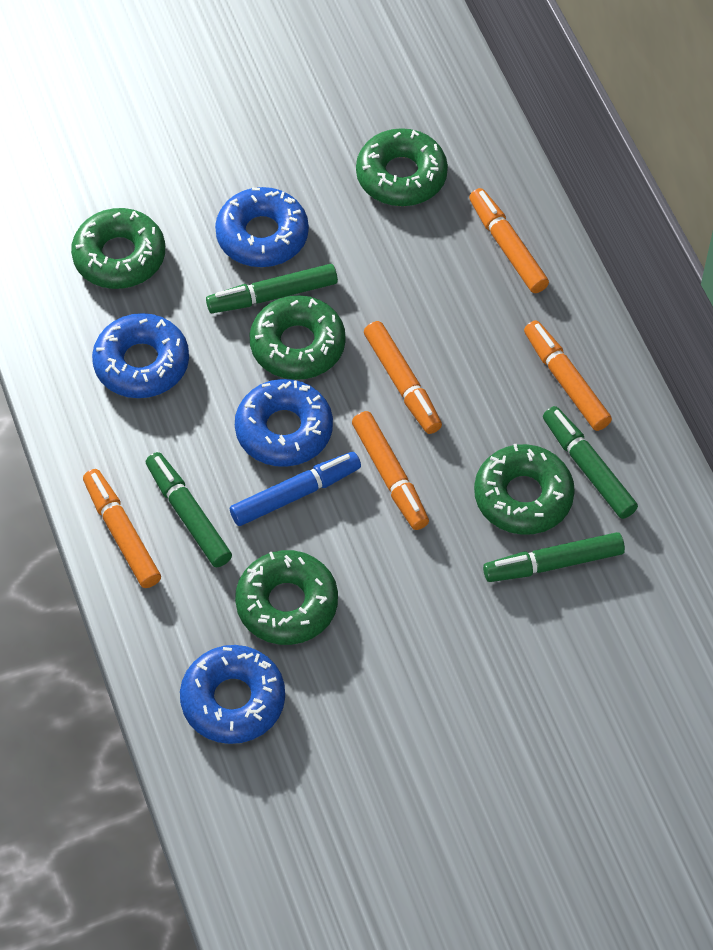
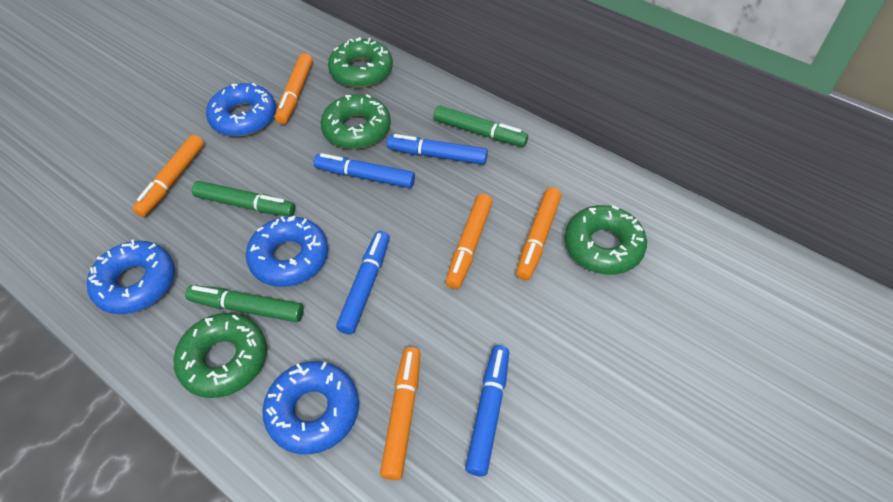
blue marker: 1 -> 4
green donut: 5 -> 4
green marker: 4 -> 3

